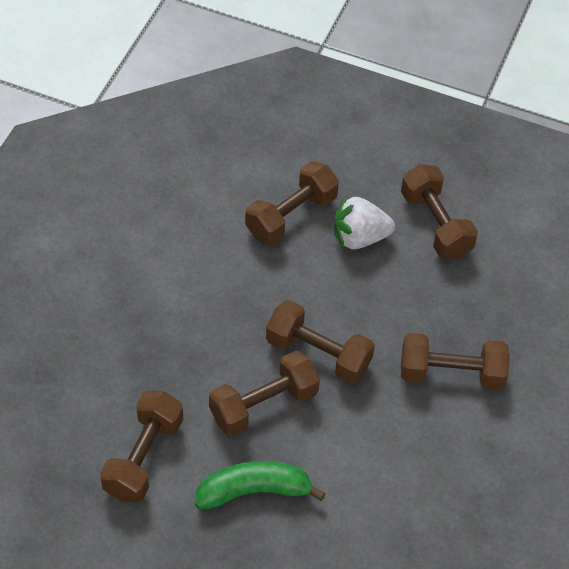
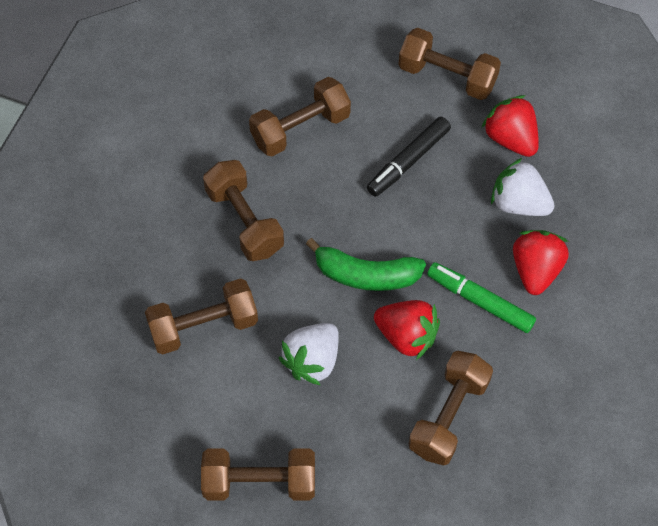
black marker: 0 -> 1
green marker: 0 -> 1
red strawberry: 0 -> 3
white strawberry: 1 -> 2

